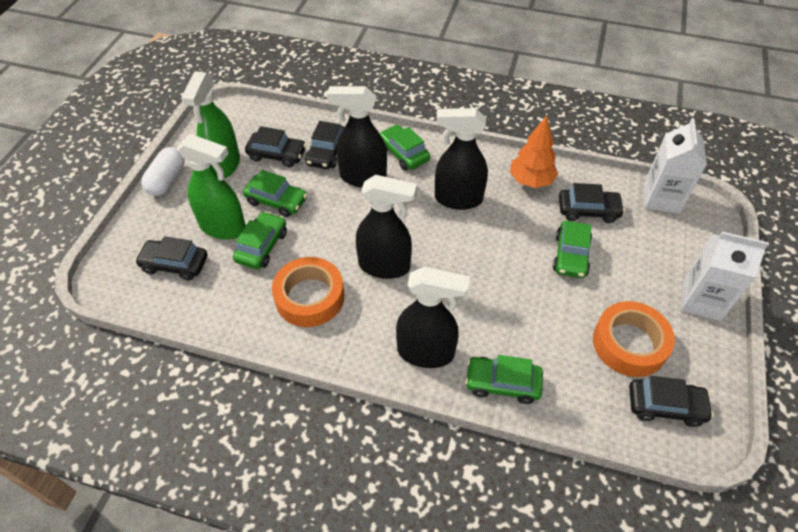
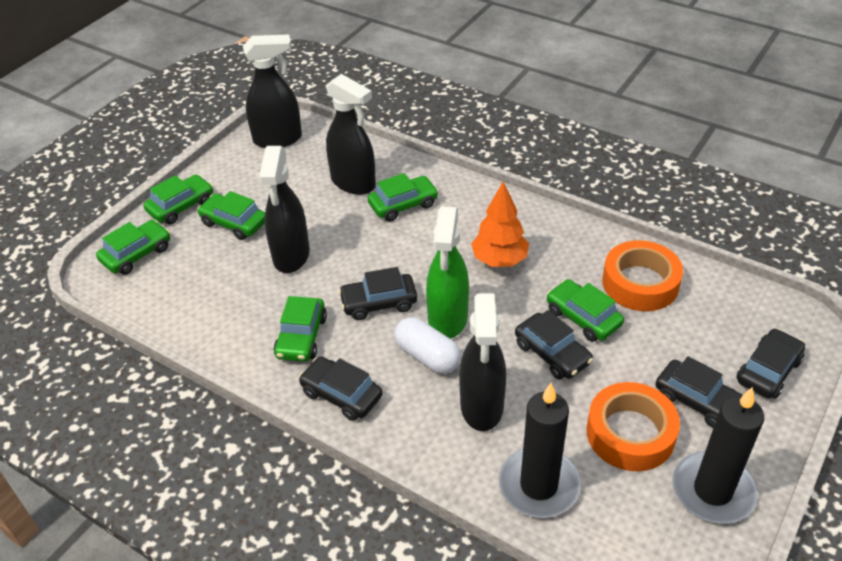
black candle: 0 -> 2
green car: 5 -> 6
green spray bottle: 2 -> 1
white carton: 2 -> 0

